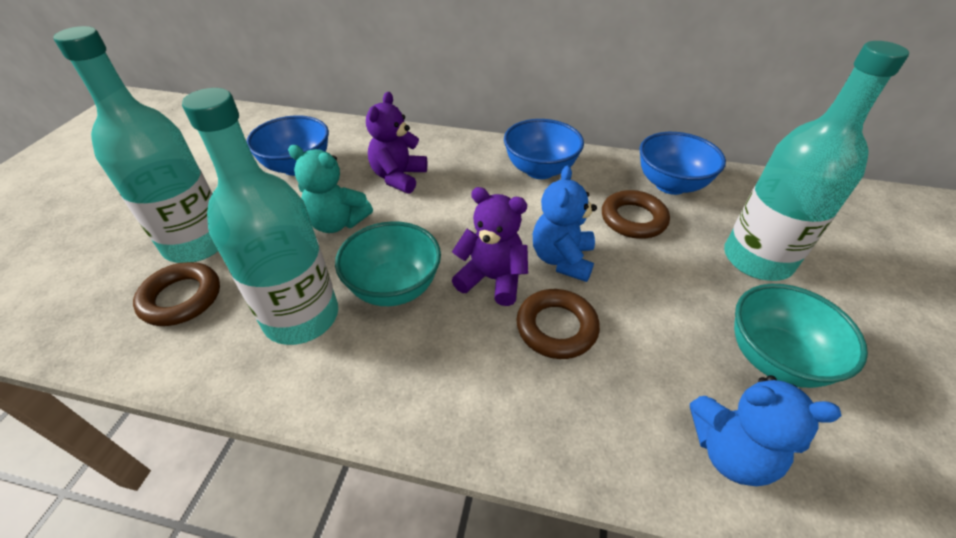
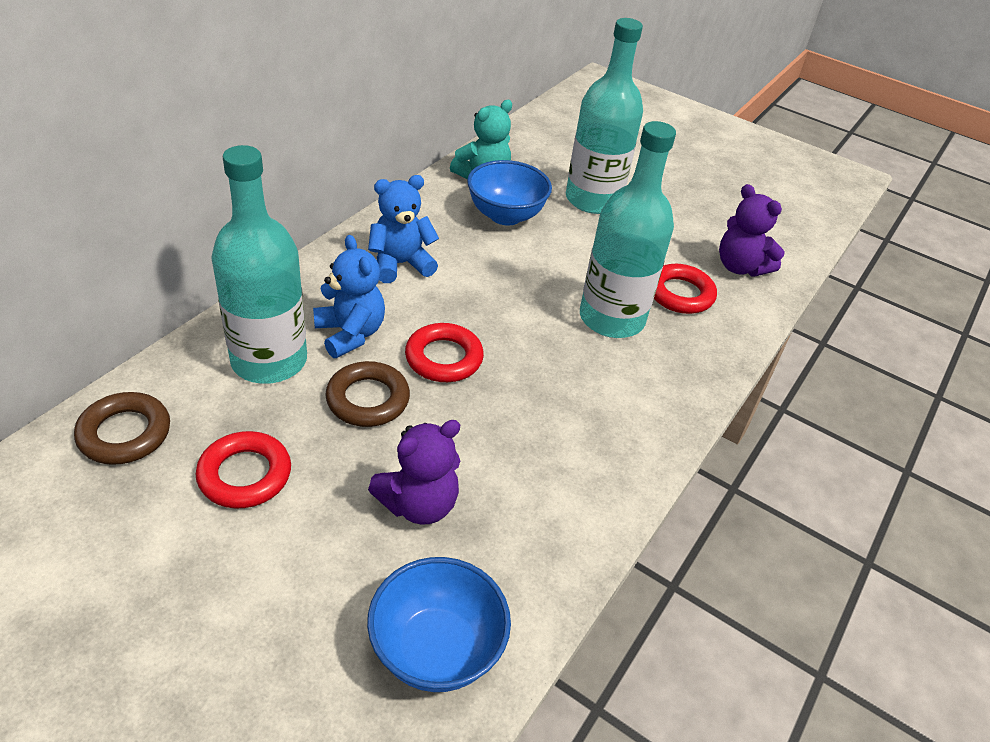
blue bowl: 3 -> 2
brown ring: 3 -> 2
red ring: 0 -> 3
turquoise bowl: 2 -> 0

